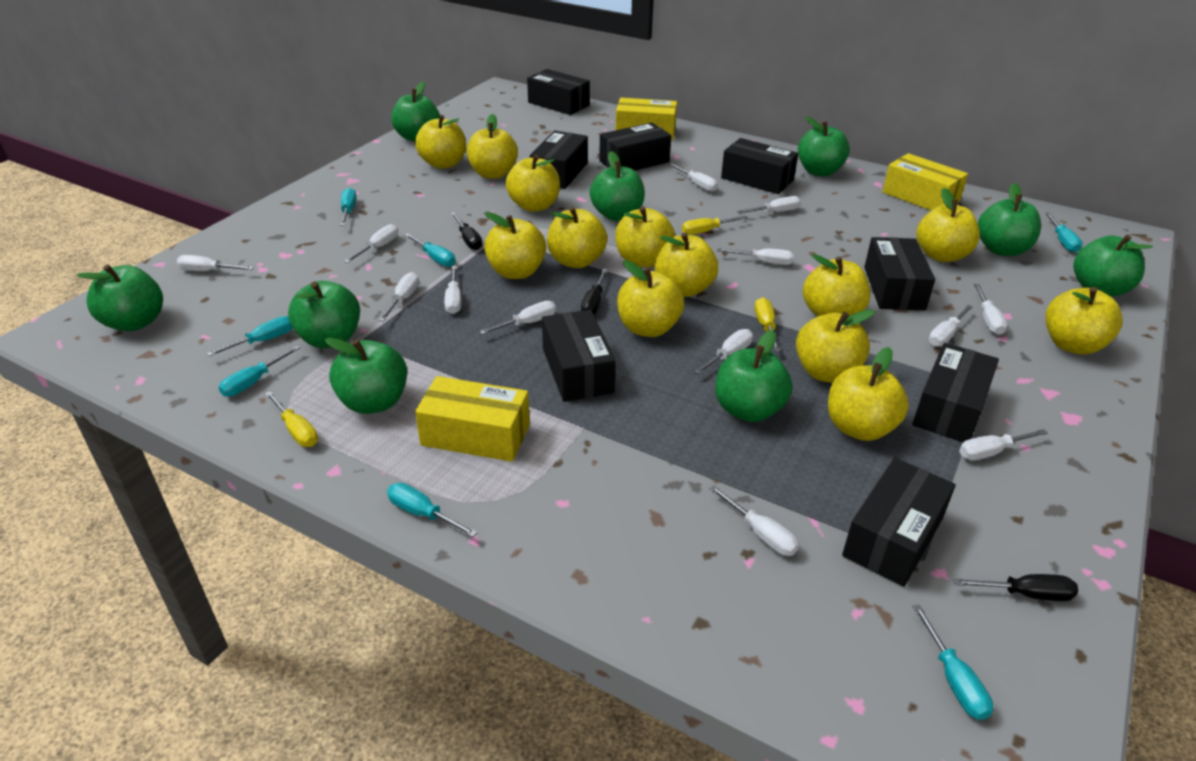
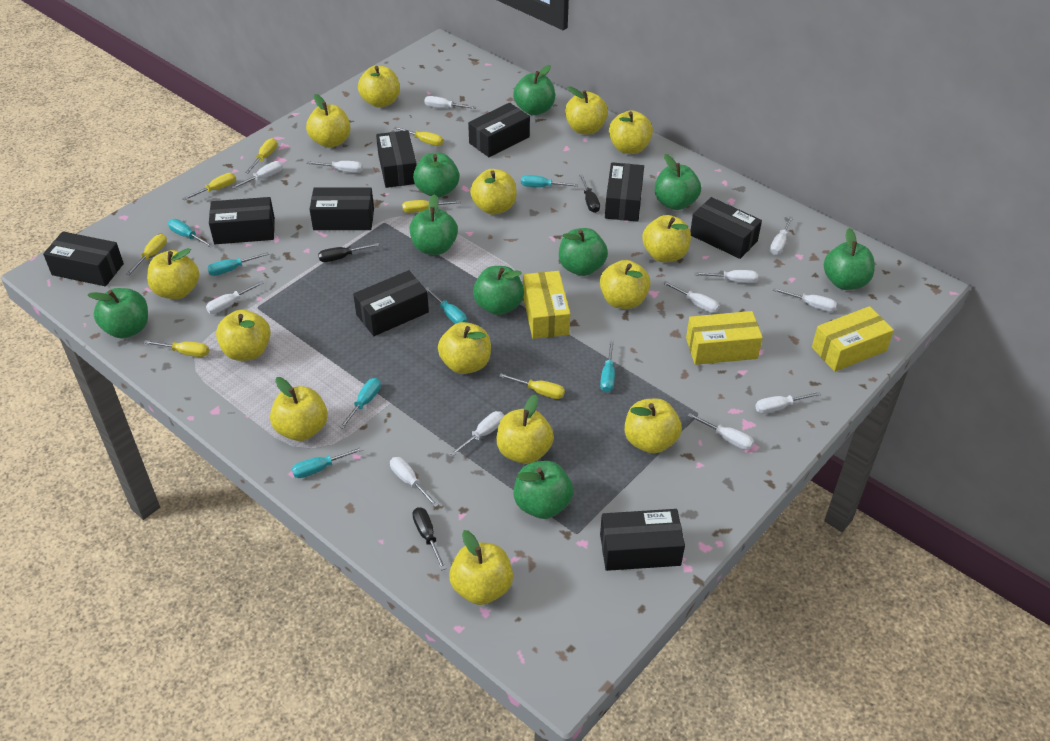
black box: 8 -> 9
white screwdriver: 13 -> 12
yellow apple: 13 -> 14
yellow screwdriver: 3 -> 7

